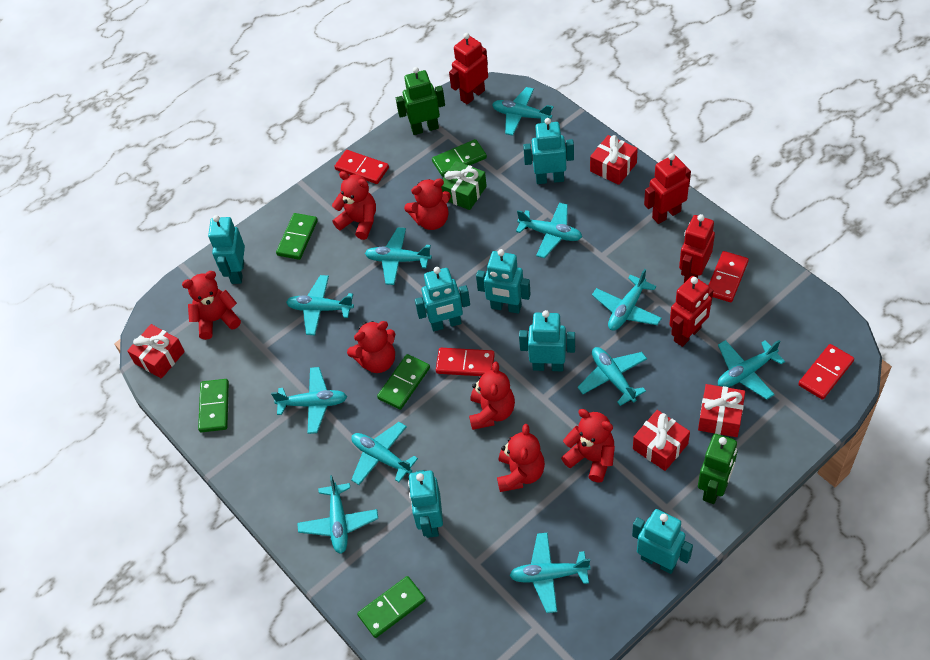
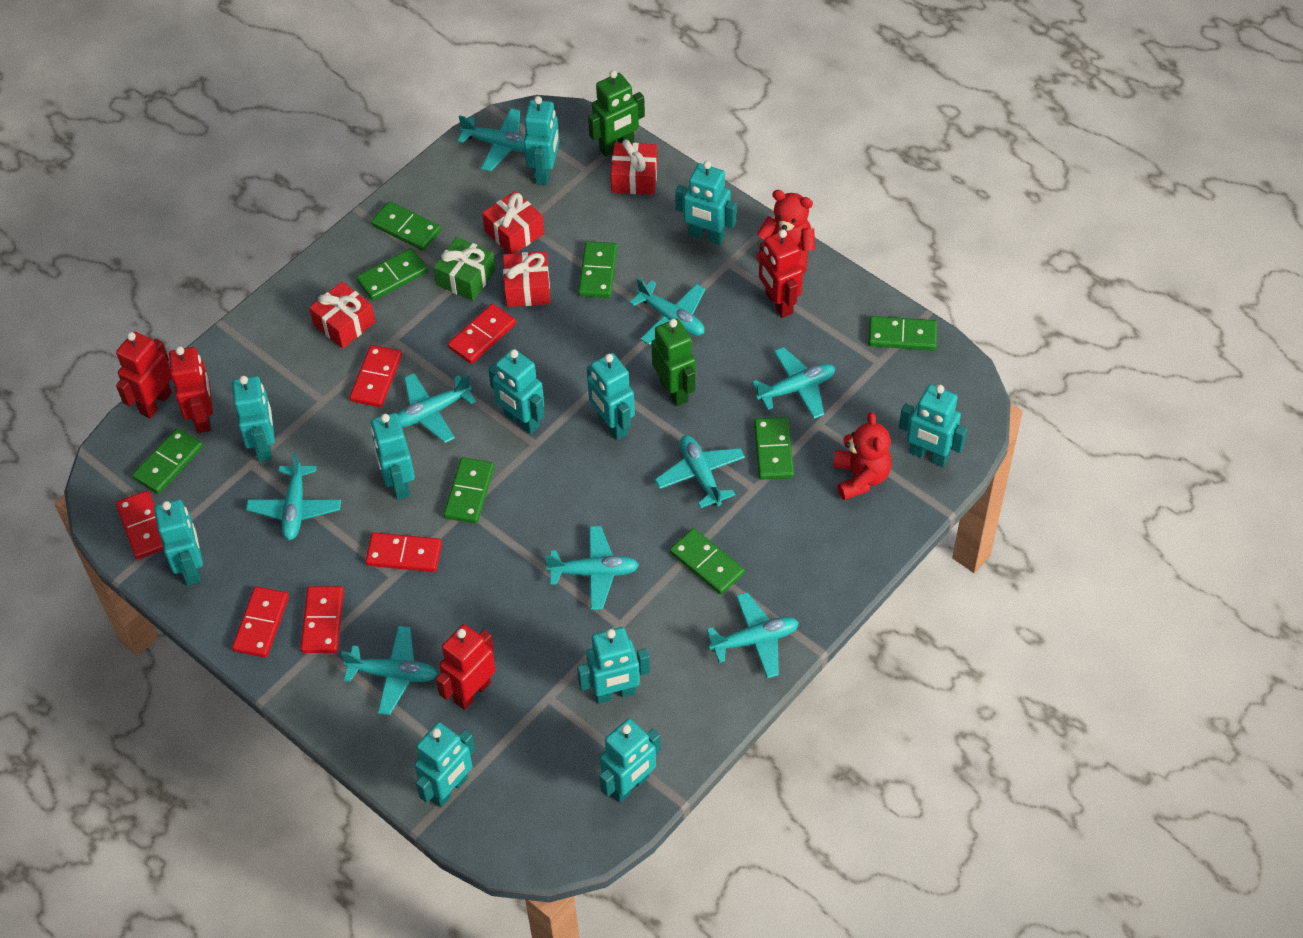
green domino: 5 -> 8
red domino: 4 -> 6
red teddy bear: 7 -> 2
turquoise plane: 11 -> 9
turquoise robot: 7 -> 11

